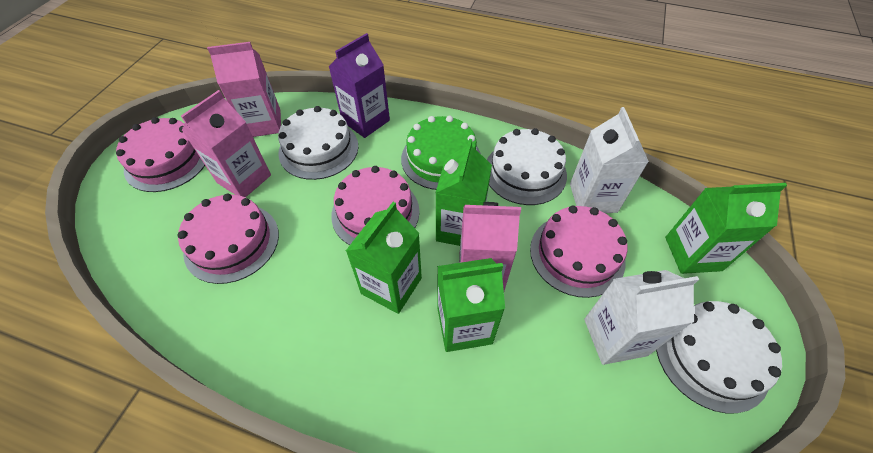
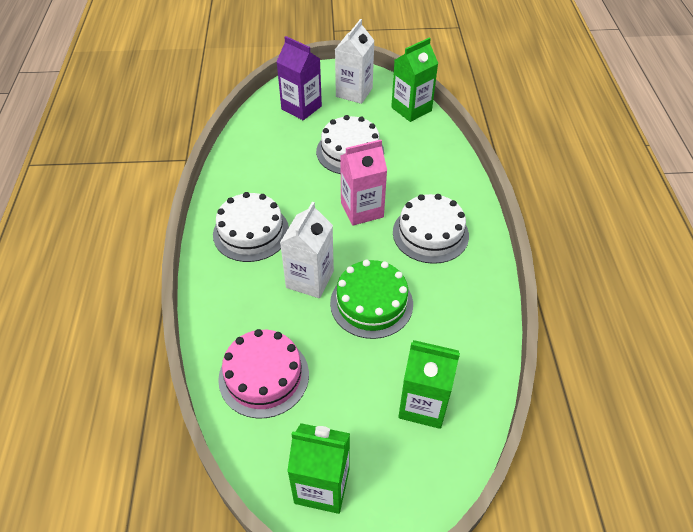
green carton: 4 -> 3
pink cake: 4 -> 1
pink carton: 3 -> 1

